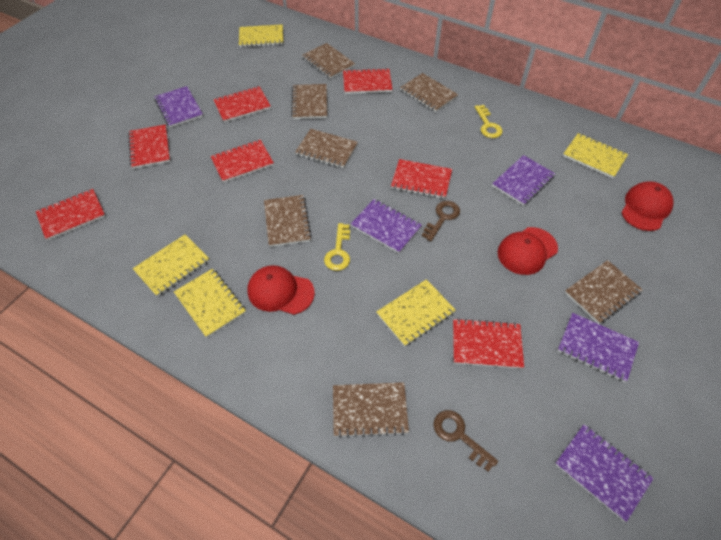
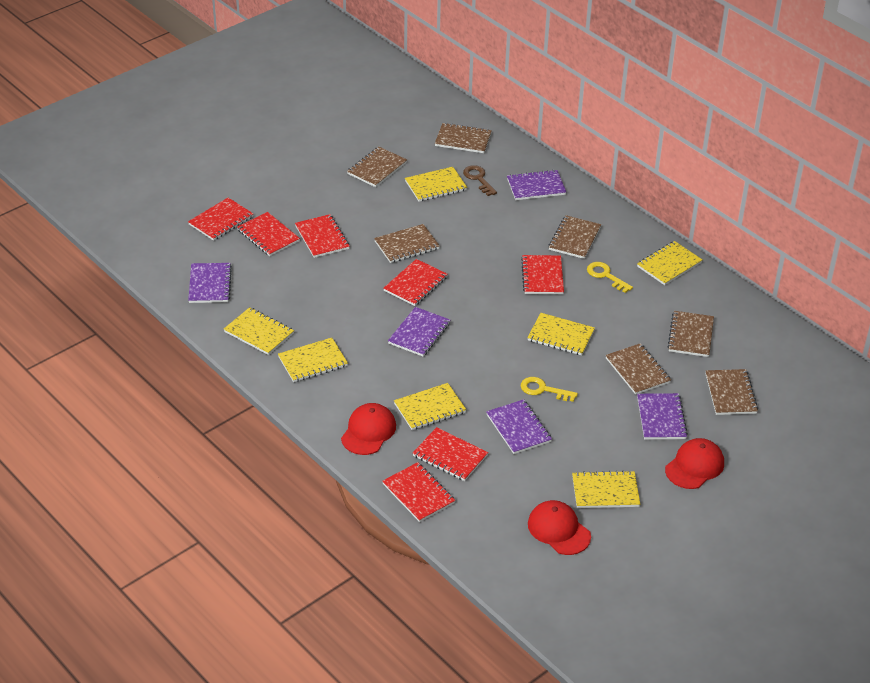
brown key: 2 -> 1
yellow notebook: 5 -> 7

